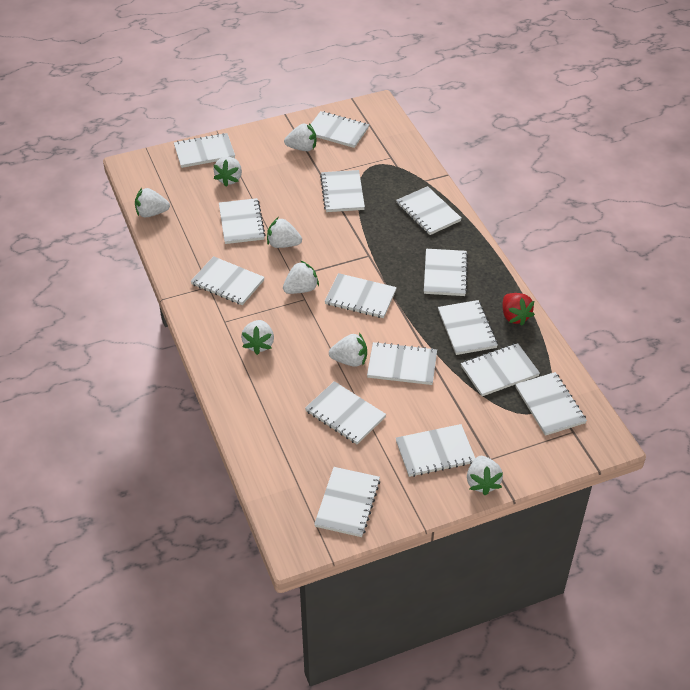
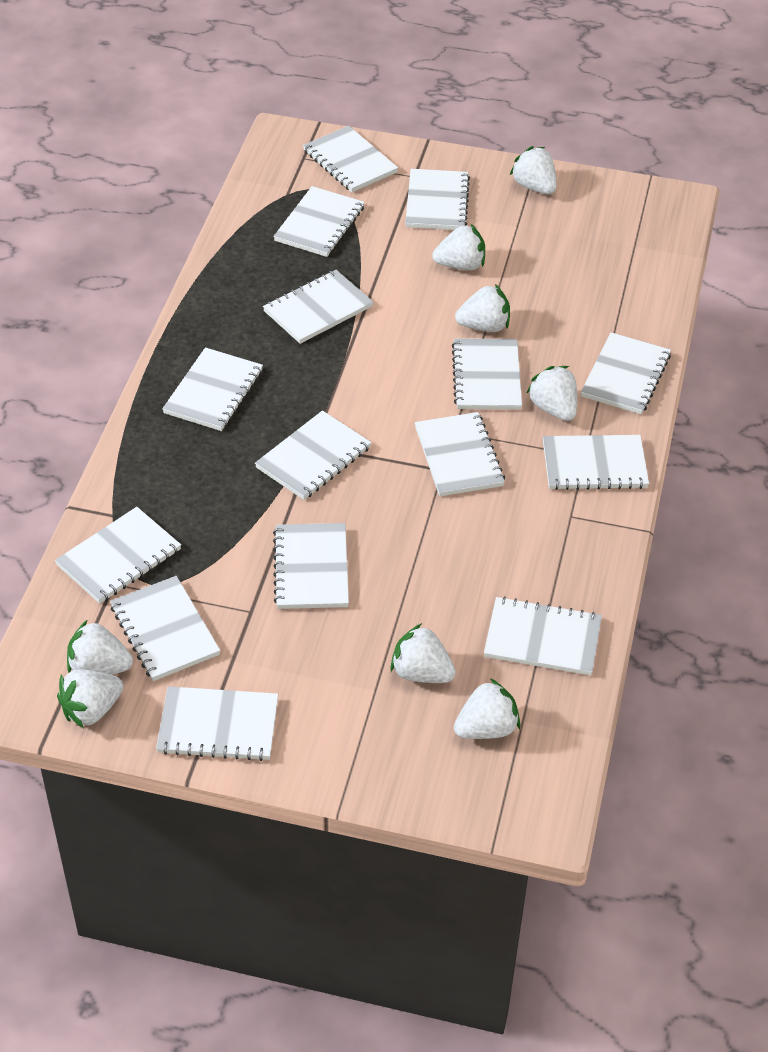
red strawberry: 1 -> 0

